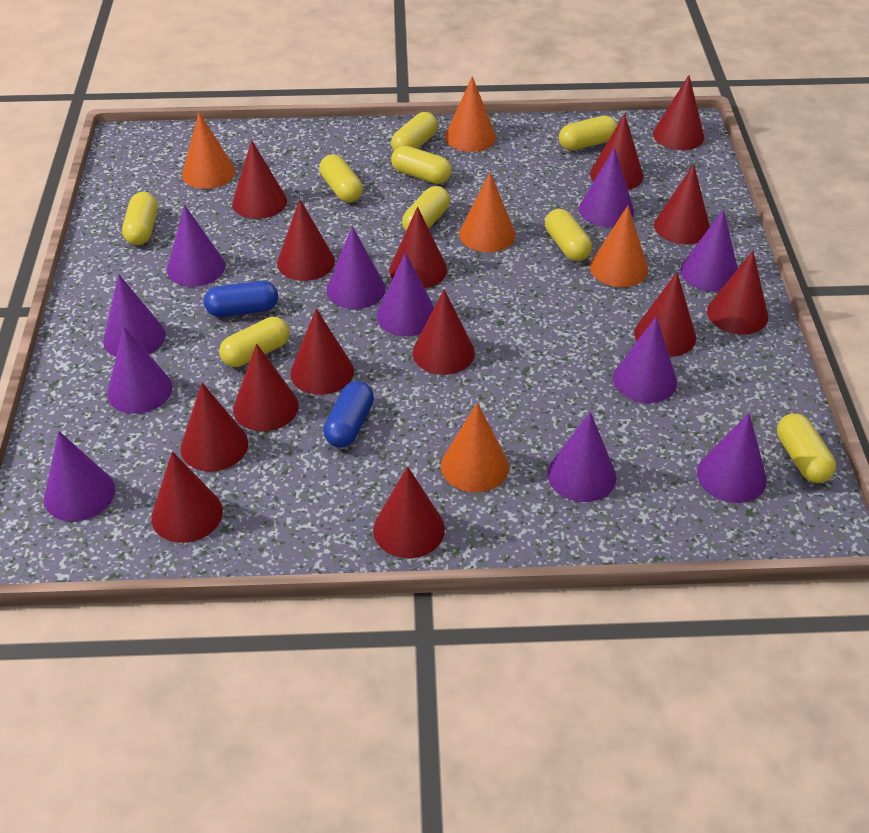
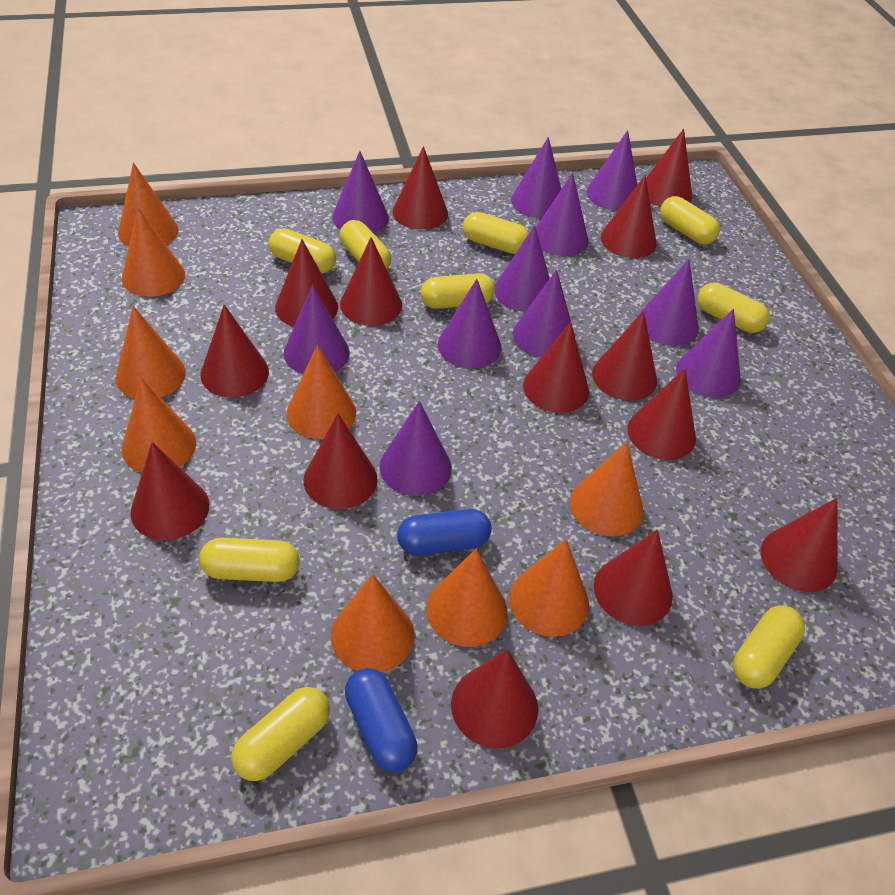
orange cone: 5 -> 9

